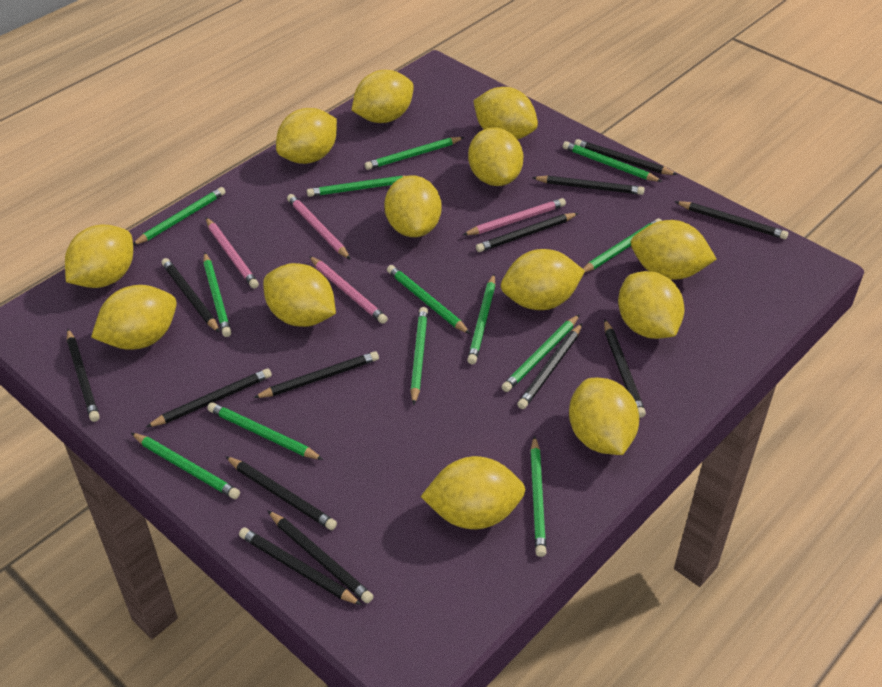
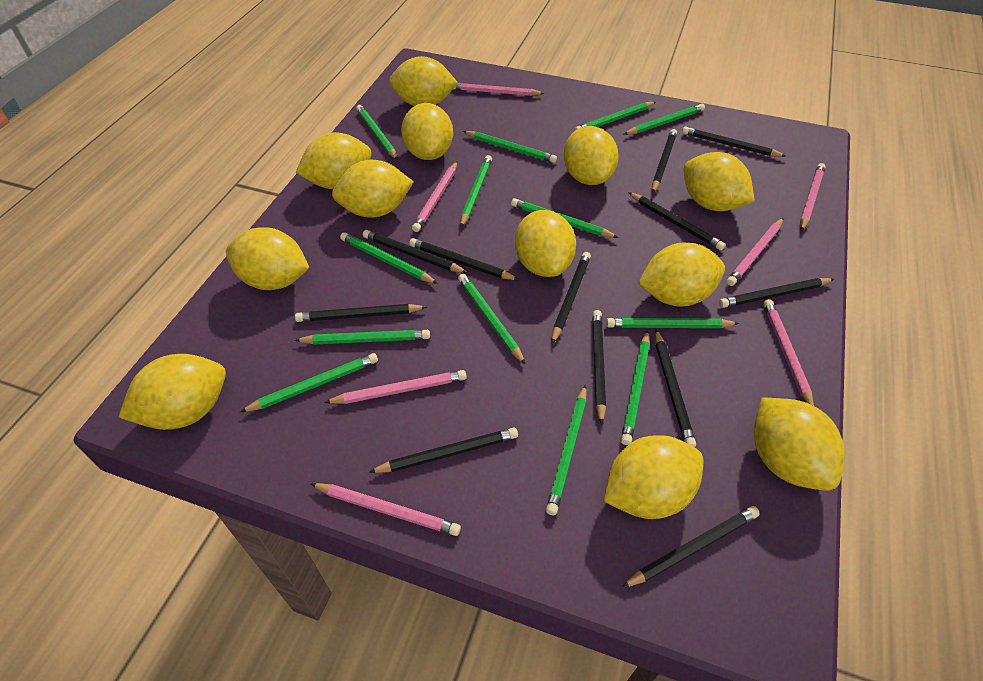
black pencil: 13 -> 12
pink pencil: 4 -> 7
yellow lemon: 13 -> 12

